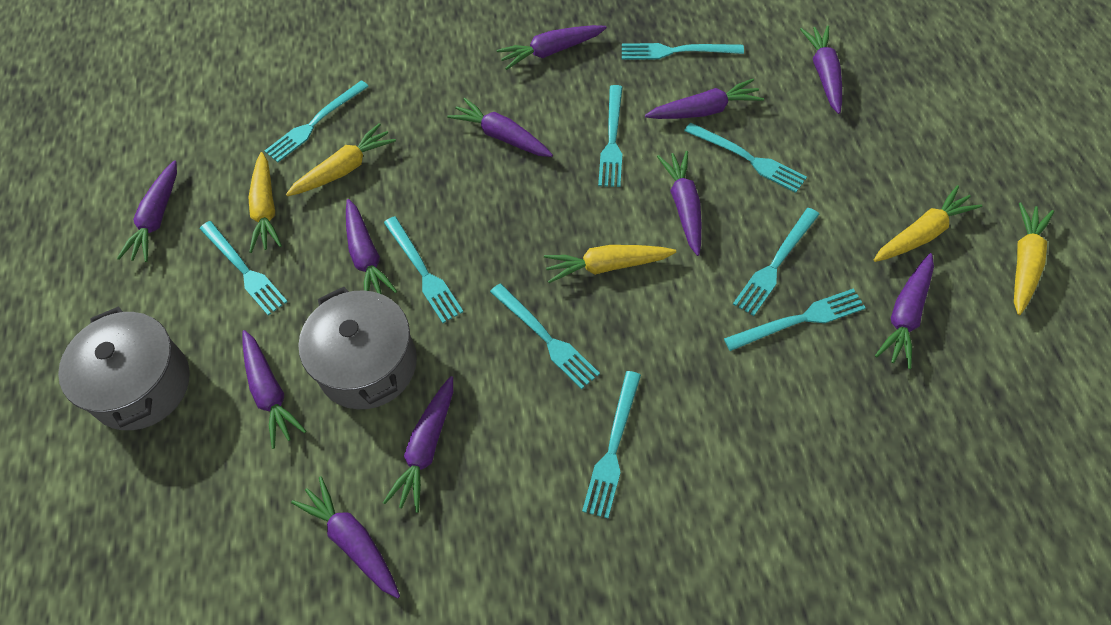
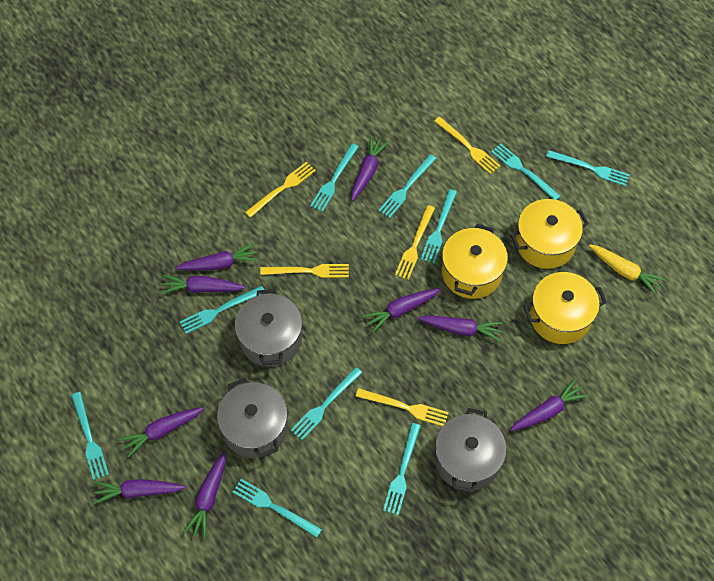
grey pot: 2 -> 3
purple carrot: 11 -> 9
yellow carrot: 5 -> 1
yellow fork: 0 -> 5
yellow pot: 0 -> 3

